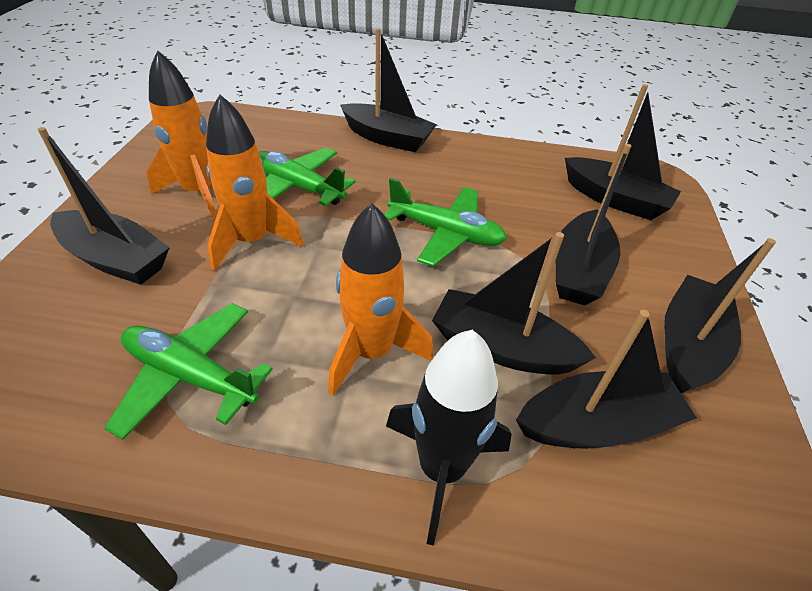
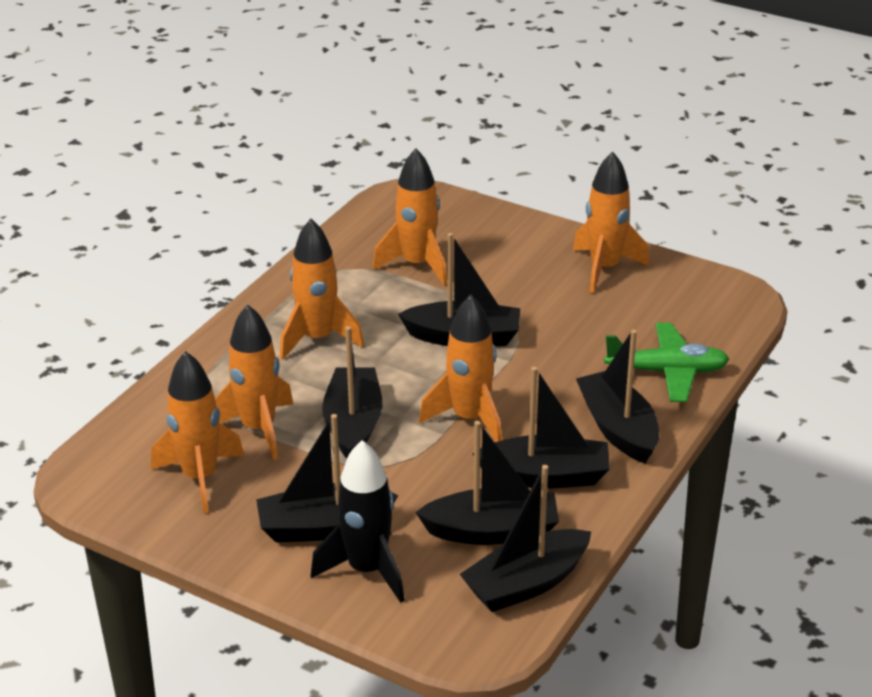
green plane: 3 -> 1
orange rocket: 3 -> 6

